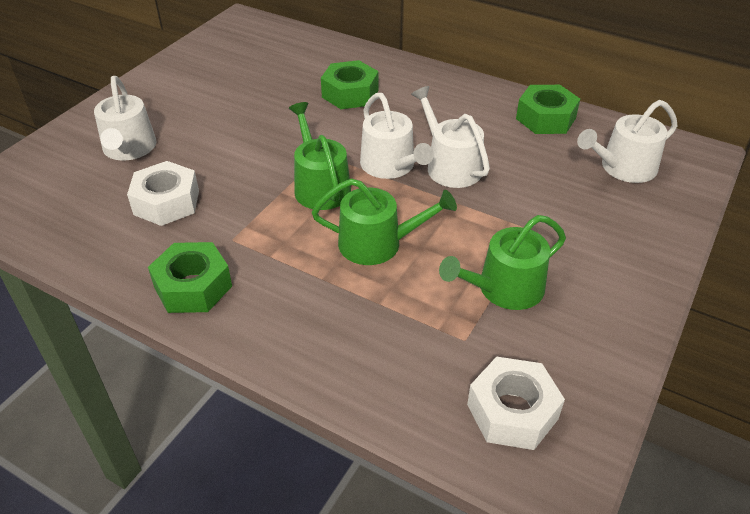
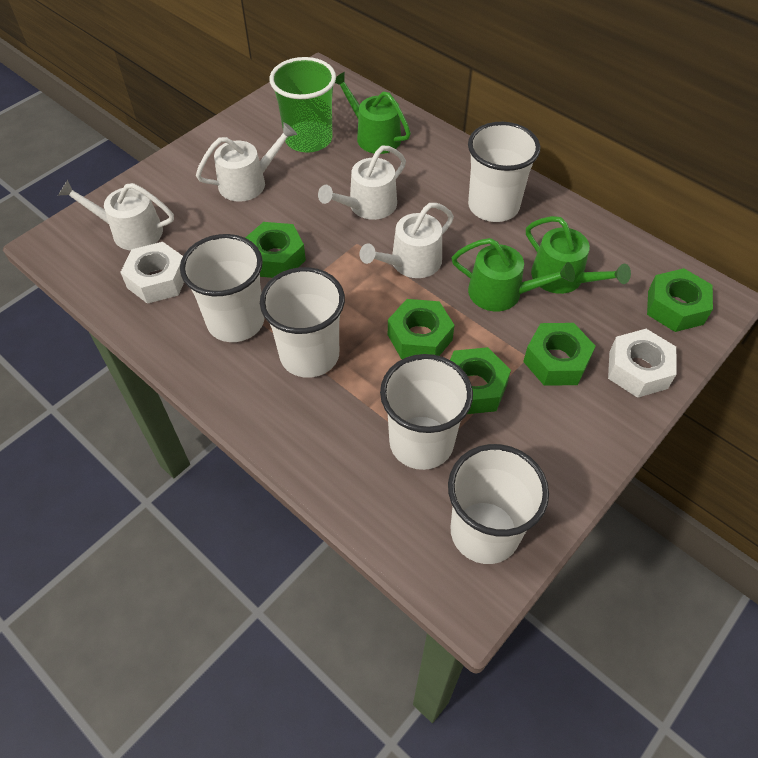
green cup: 0 -> 1
green nut: 3 -> 5
white cup: 0 -> 5

